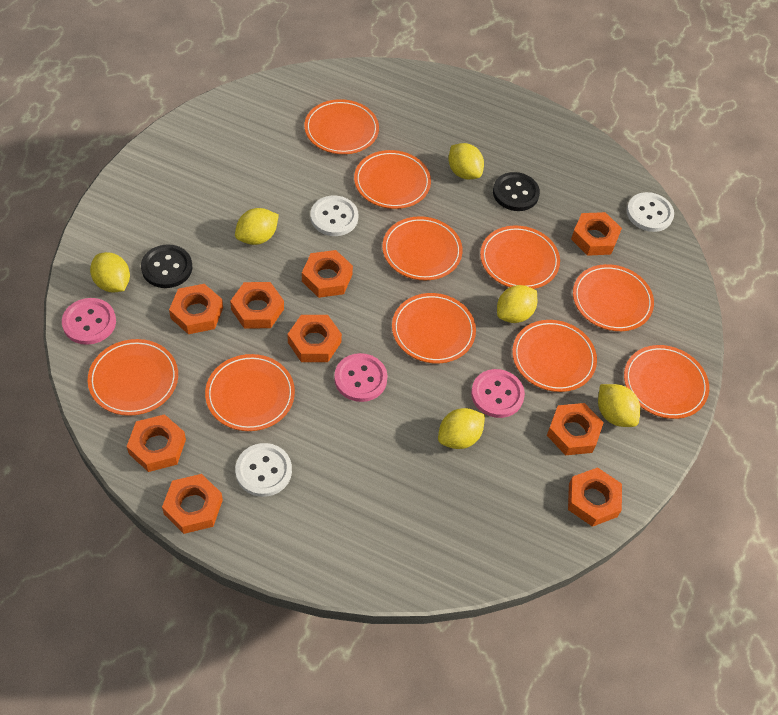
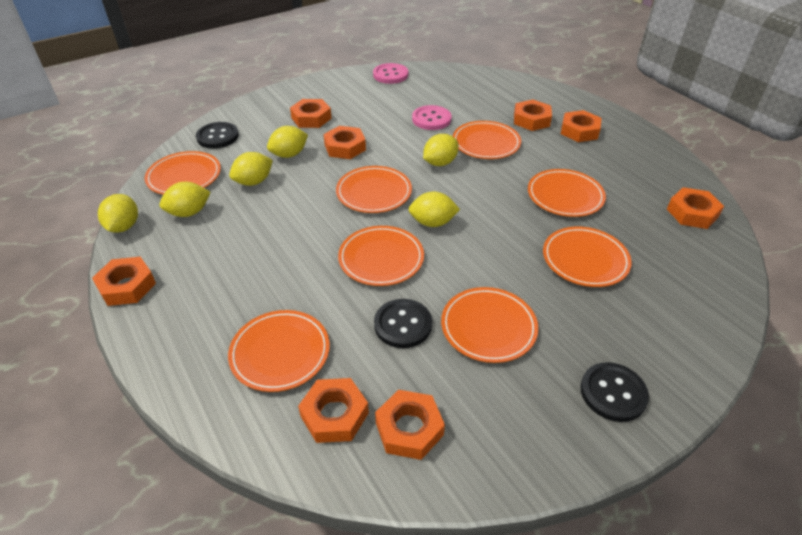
black button: 2 -> 3
orange nut: 9 -> 8
orange plate: 10 -> 8
pink button: 3 -> 2
white button: 3 -> 0

